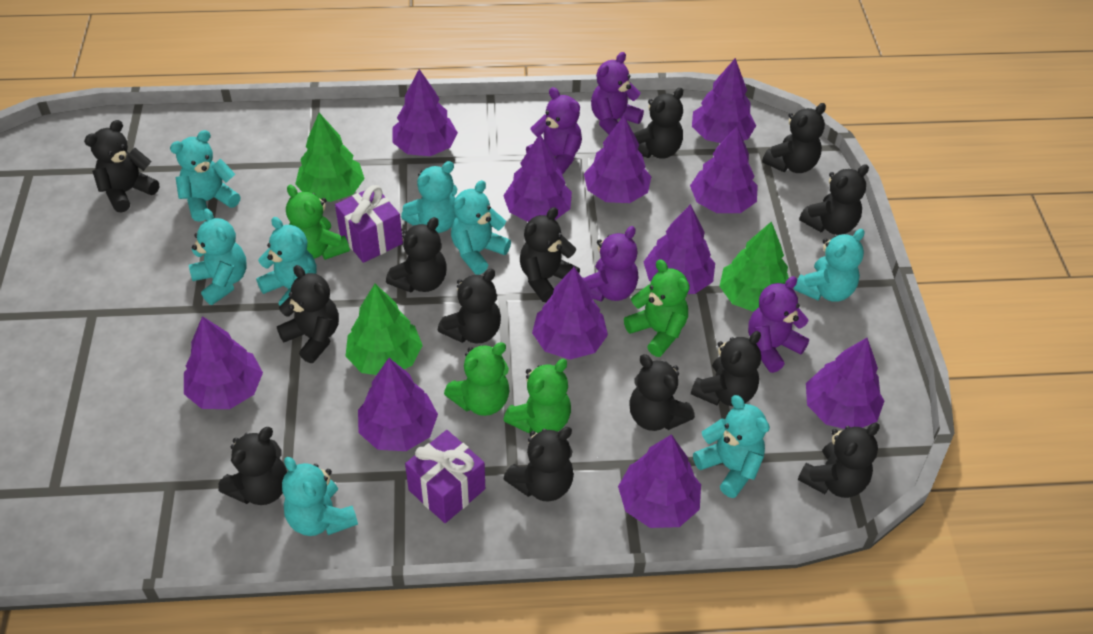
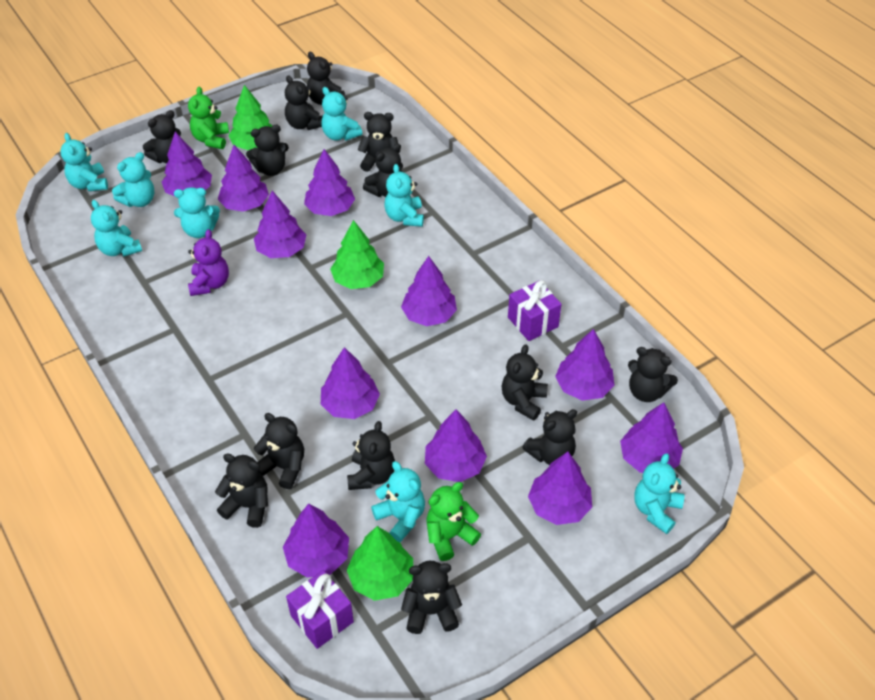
green teddy bear: 4 -> 2
purple teddy bear: 4 -> 1

